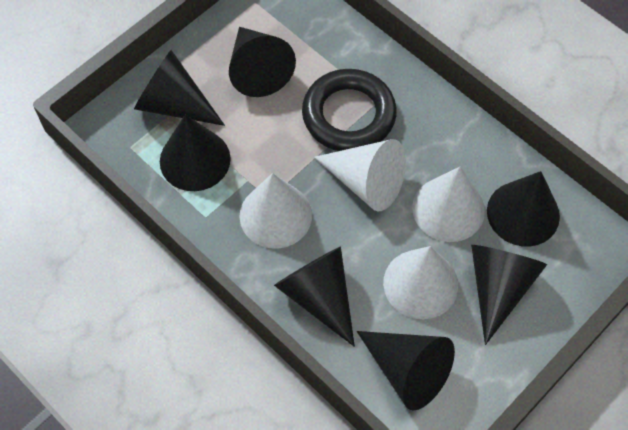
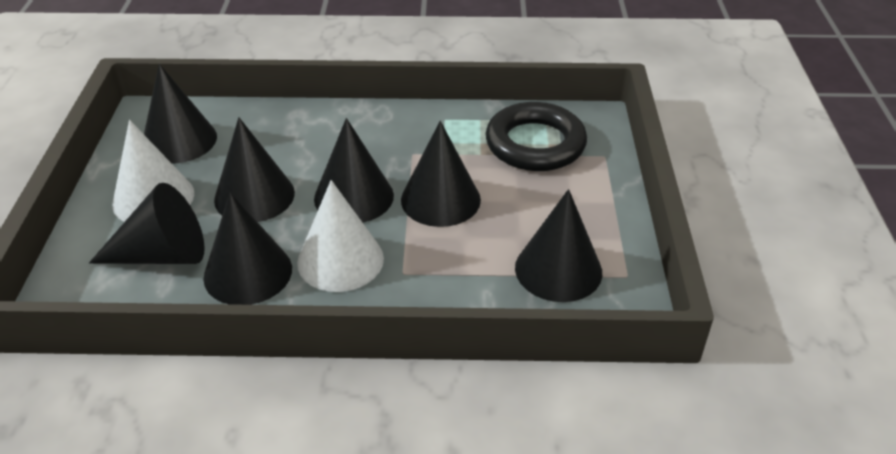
white cone: 4 -> 2

